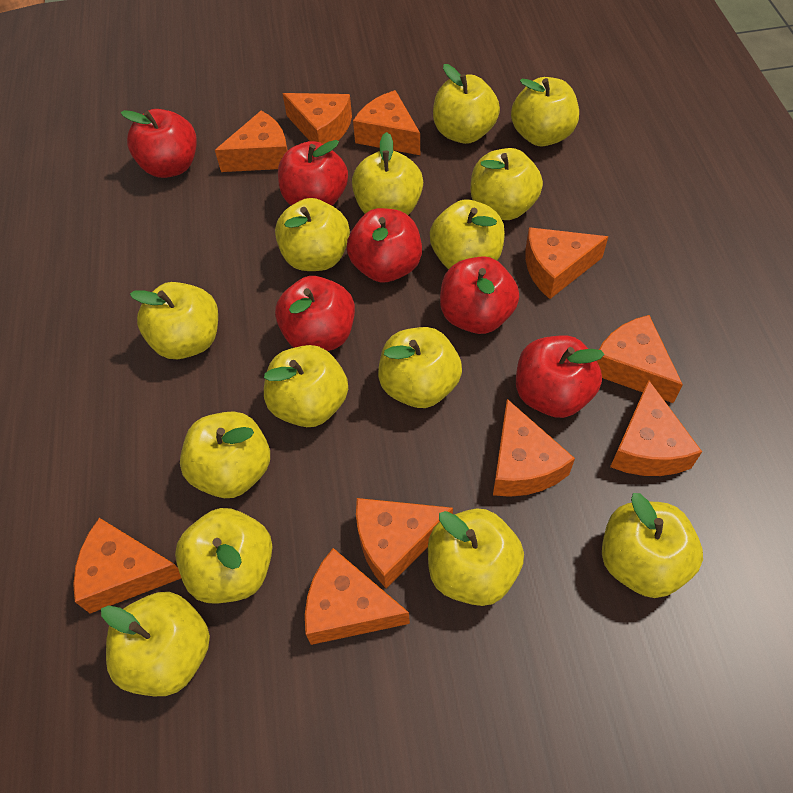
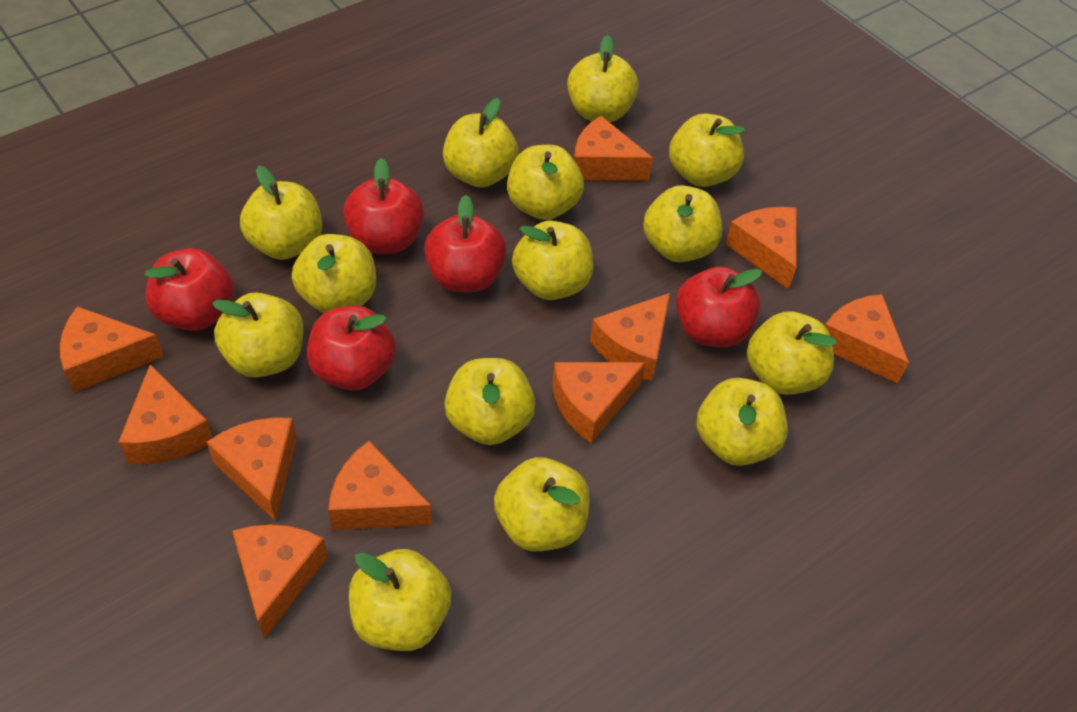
red apple: 6 -> 5

